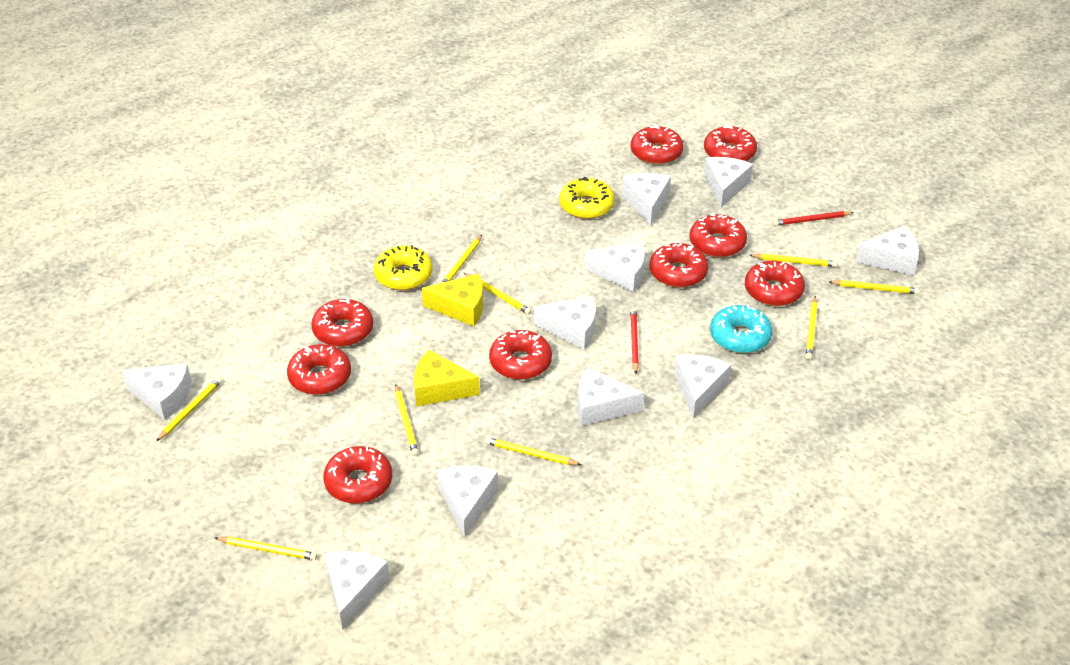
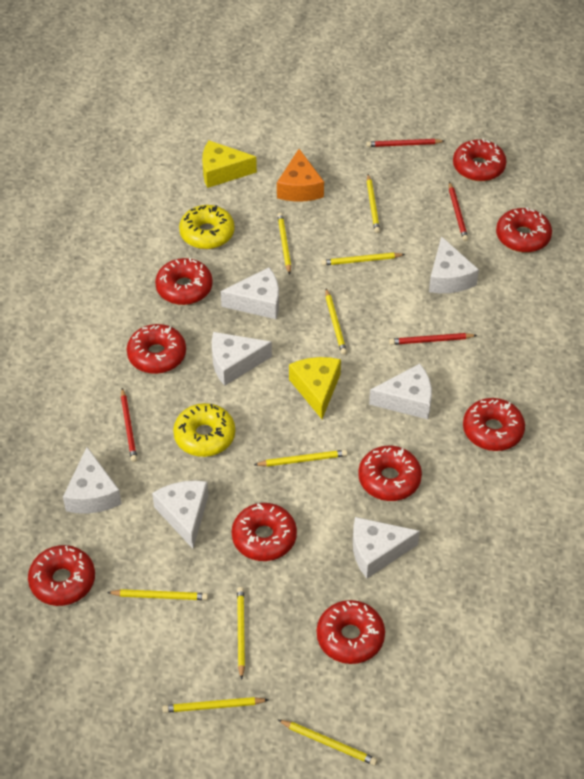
orange cheese: 0 -> 1
red pencil: 2 -> 4
turquoise donut: 1 -> 0
white cheese: 10 -> 7

